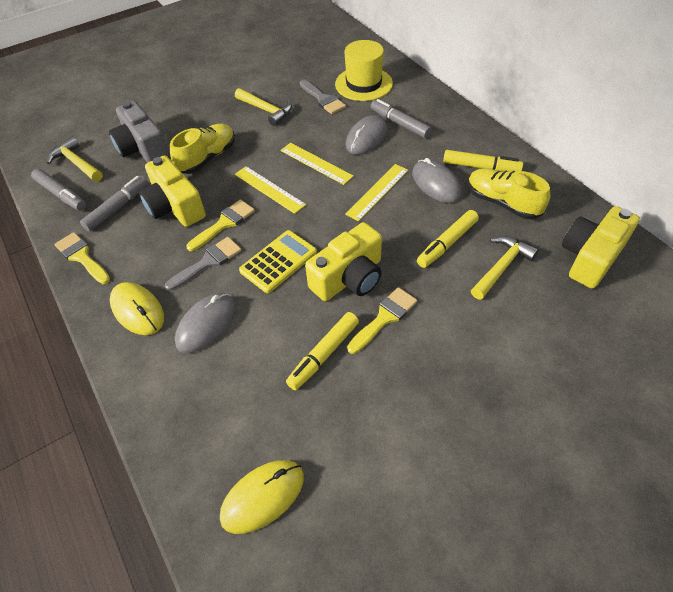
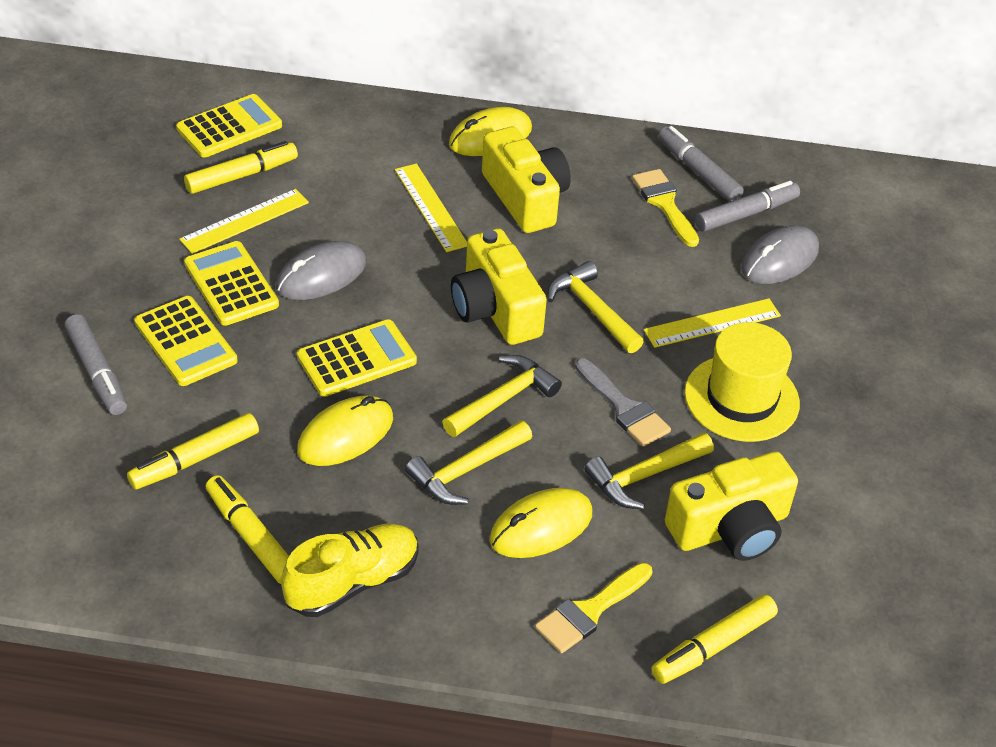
grey brush: 2 -> 1
grey camera: 1 -> 0
grey mouse: 3 -> 2
yellow brush: 3 -> 2
yellow calculator: 1 -> 4
yellow hammer: 3 -> 4
yellow marker: 3 -> 4
yellow mouse: 2 -> 3
yellow shoe: 2 -> 1

